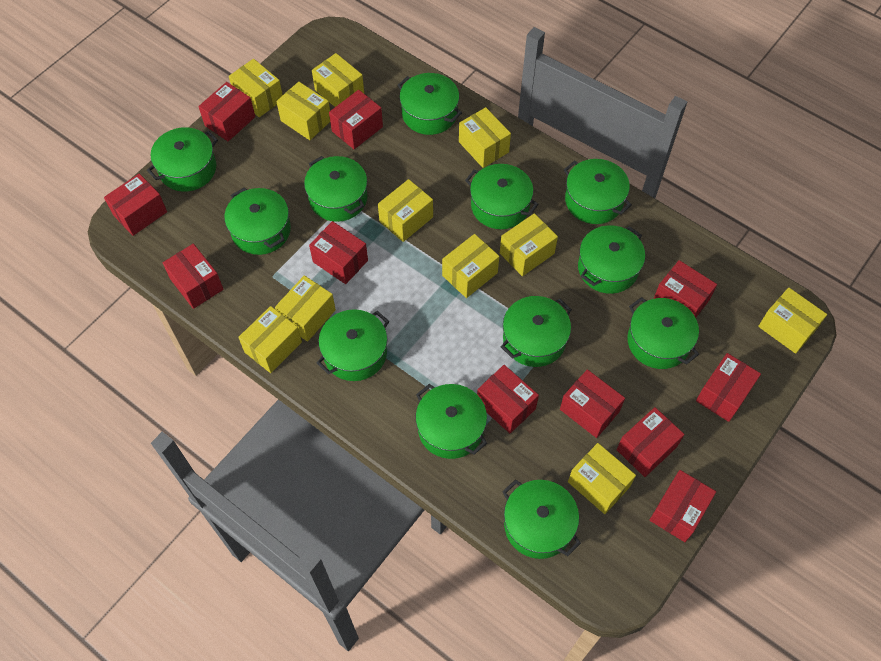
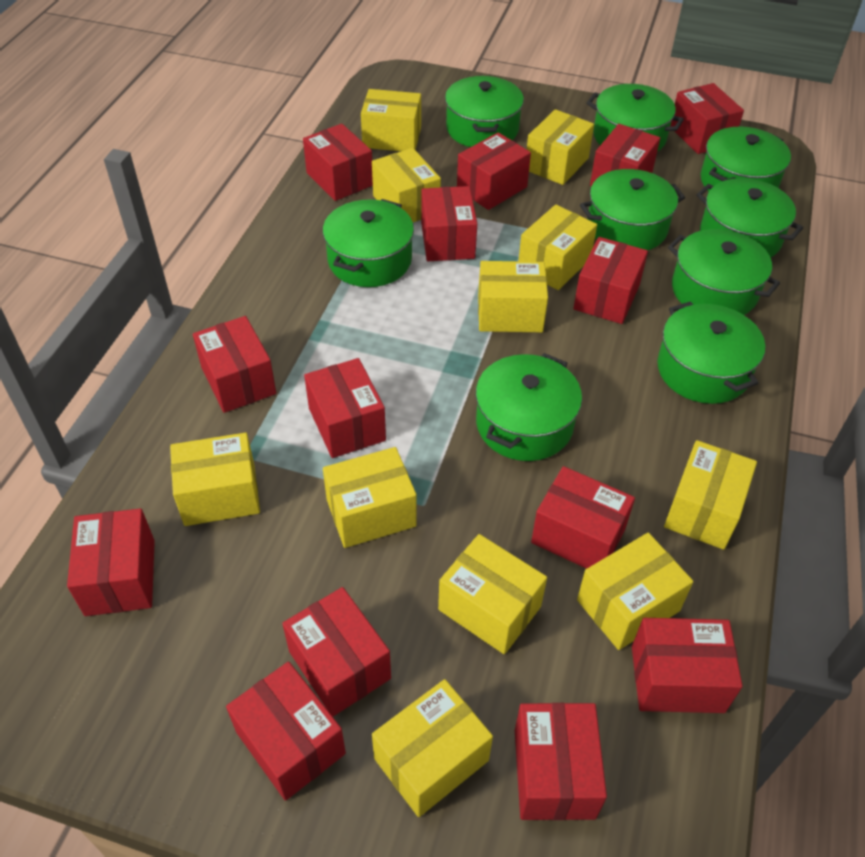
green pot: 12 -> 9
red box: 11 -> 14

